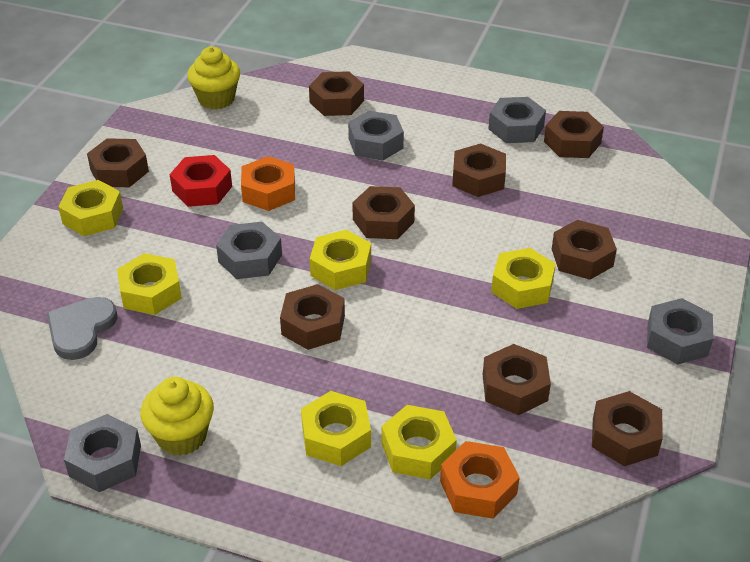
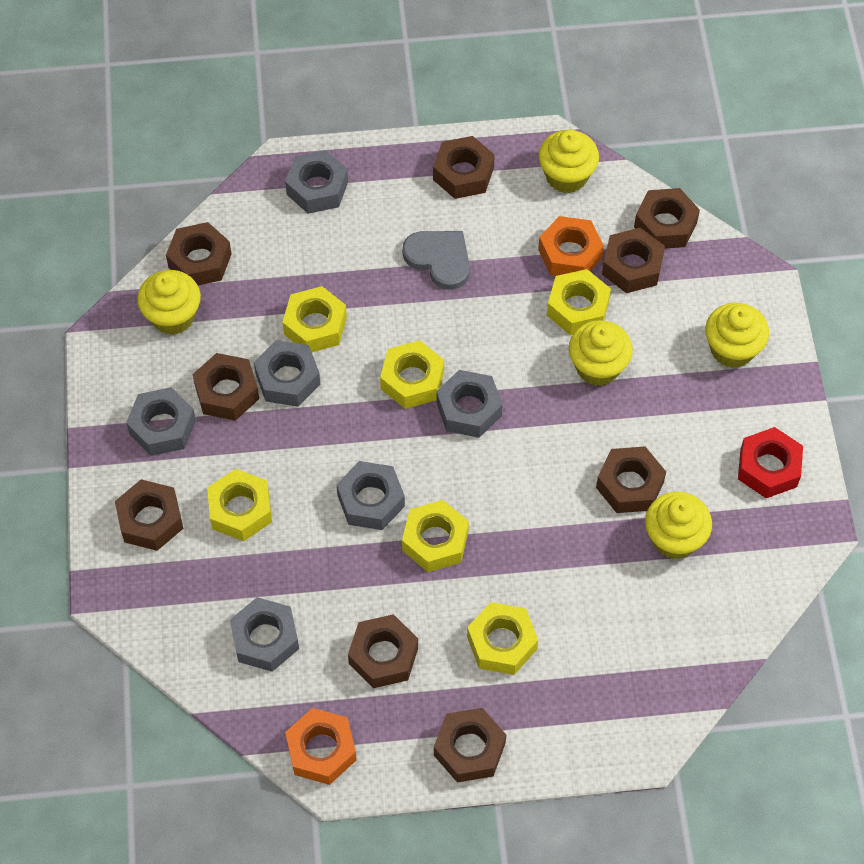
grey nut: 5 -> 6
yellow cupcake: 2 -> 5

